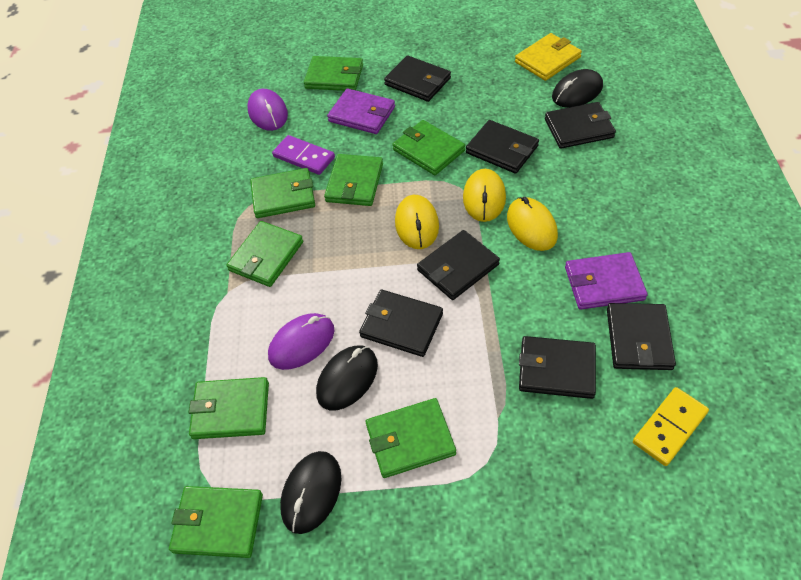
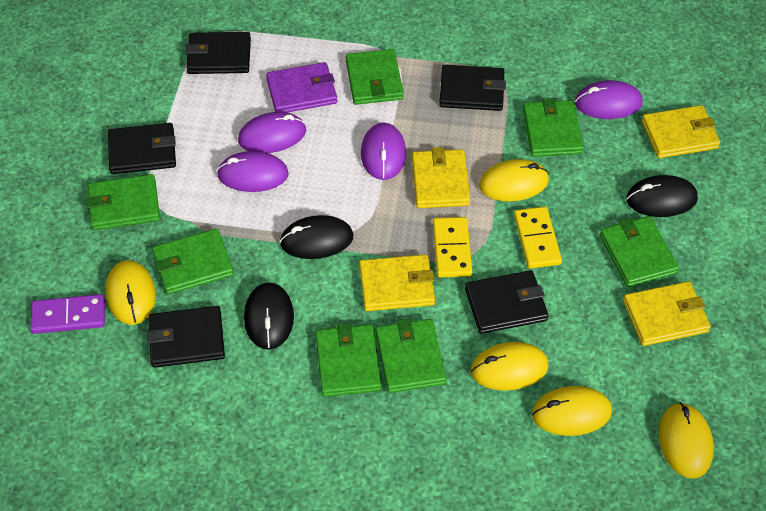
black wallet: 7 -> 5
green wallet: 8 -> 7
purple mouse: 2 -> 4
purple wallet: 2 -> 1
yellow domino: 1 -> 2
yellow mouse: 3 -> 5
yellow wallet: 1 -> 4

